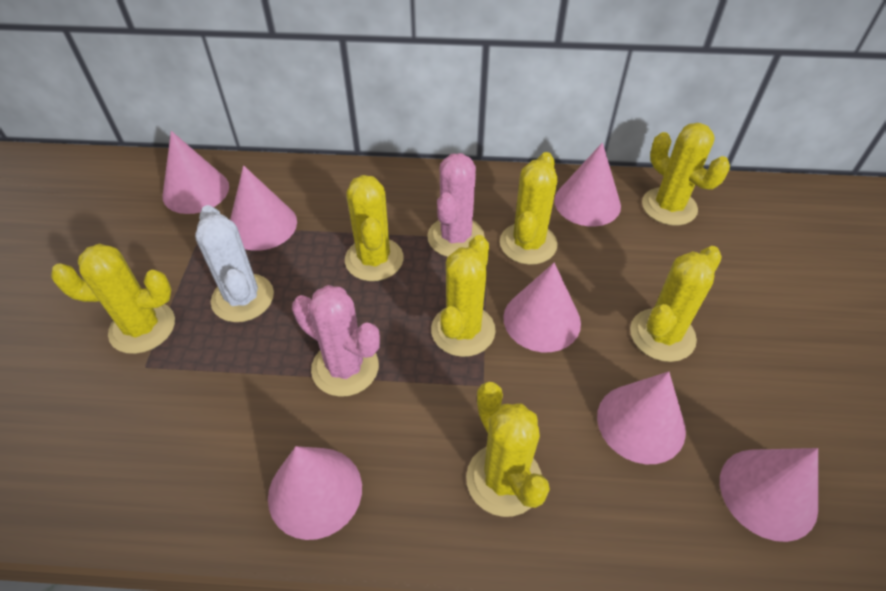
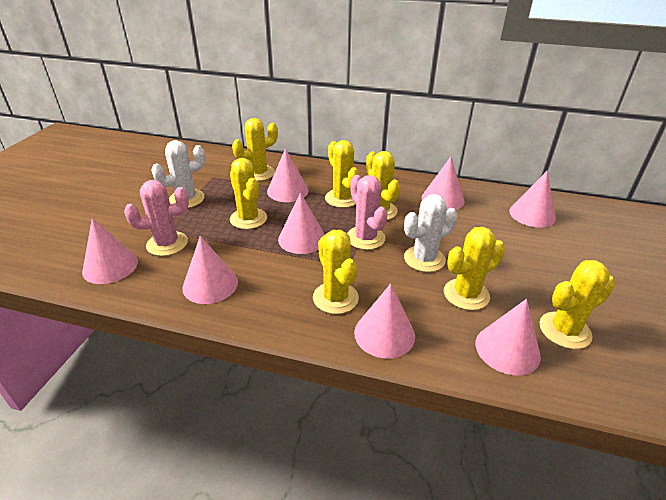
pink cone: 7 -> 8
white cactus: 1 -> 2

